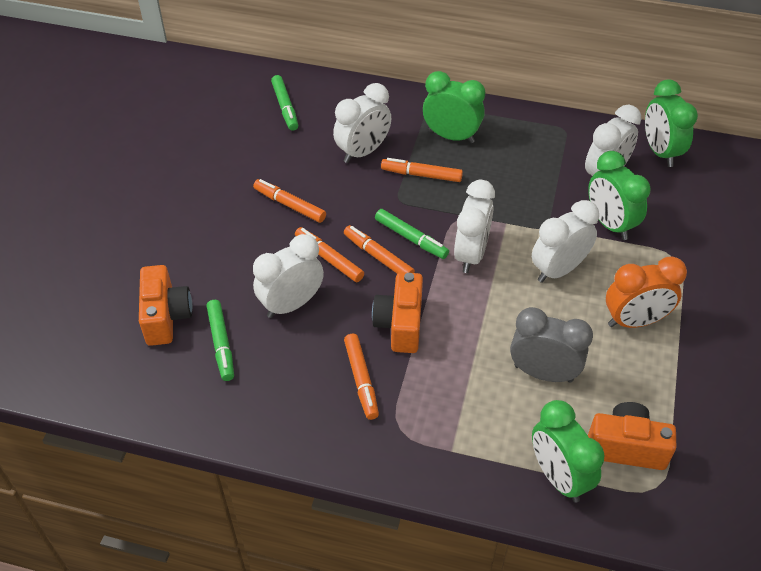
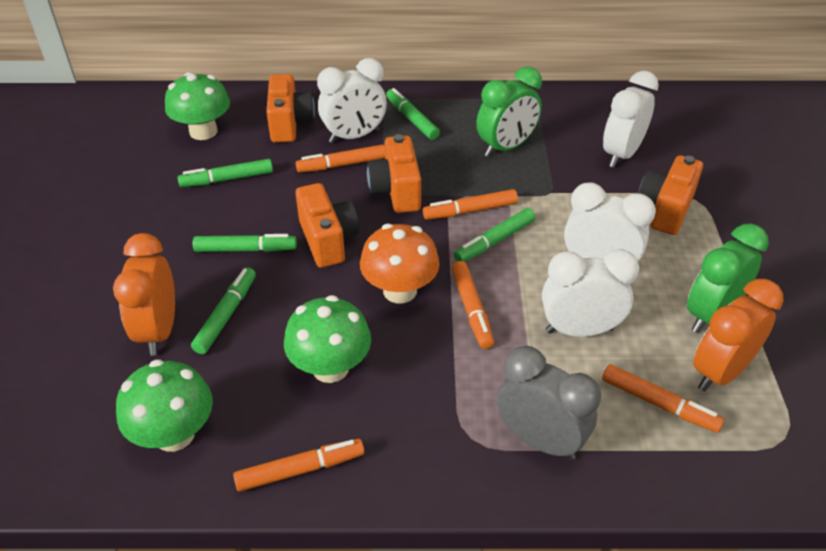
green clock: 4 -> 2
green marker: 3 -> 5
green mushroom: 0 -> 3
orange camera: 3 -> 4
orange clock: 1 -> 2
orange mushroom: 0 -> 1
white clock: 5 -> 4

